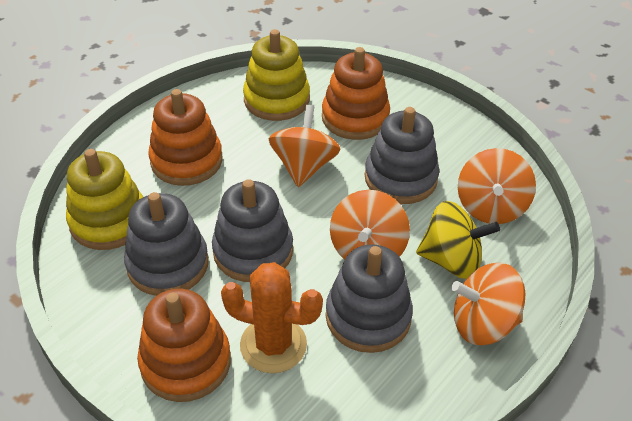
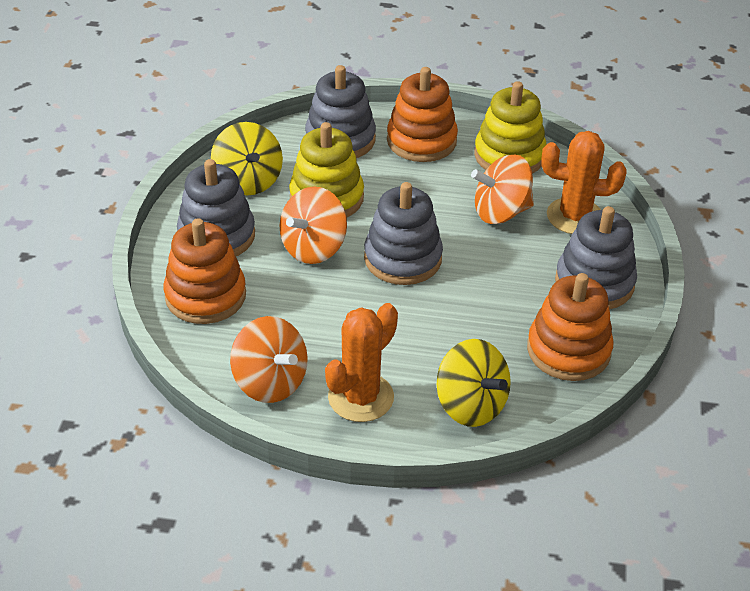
orange cactus: 1 -> 2
orange spinning top: 4 -> 3
yellow spinning top: 1 -> 2

